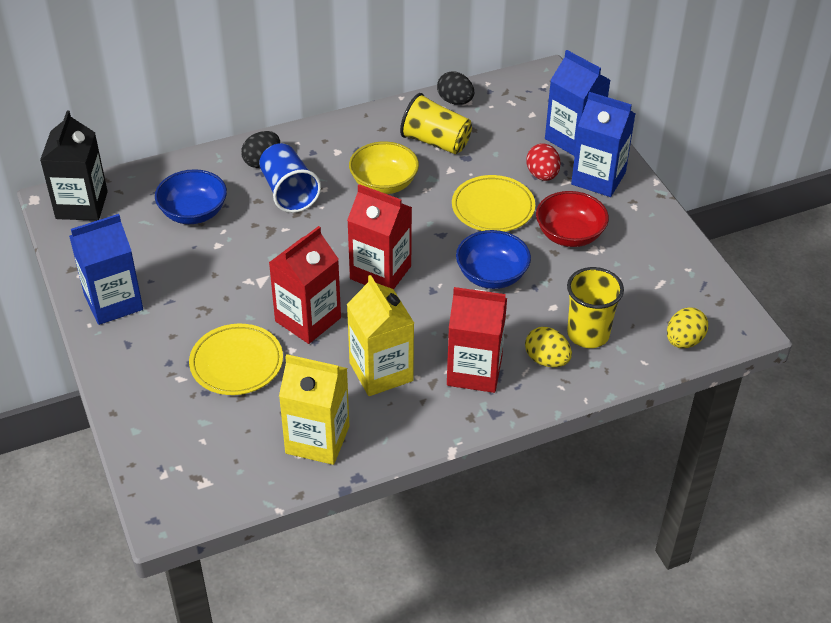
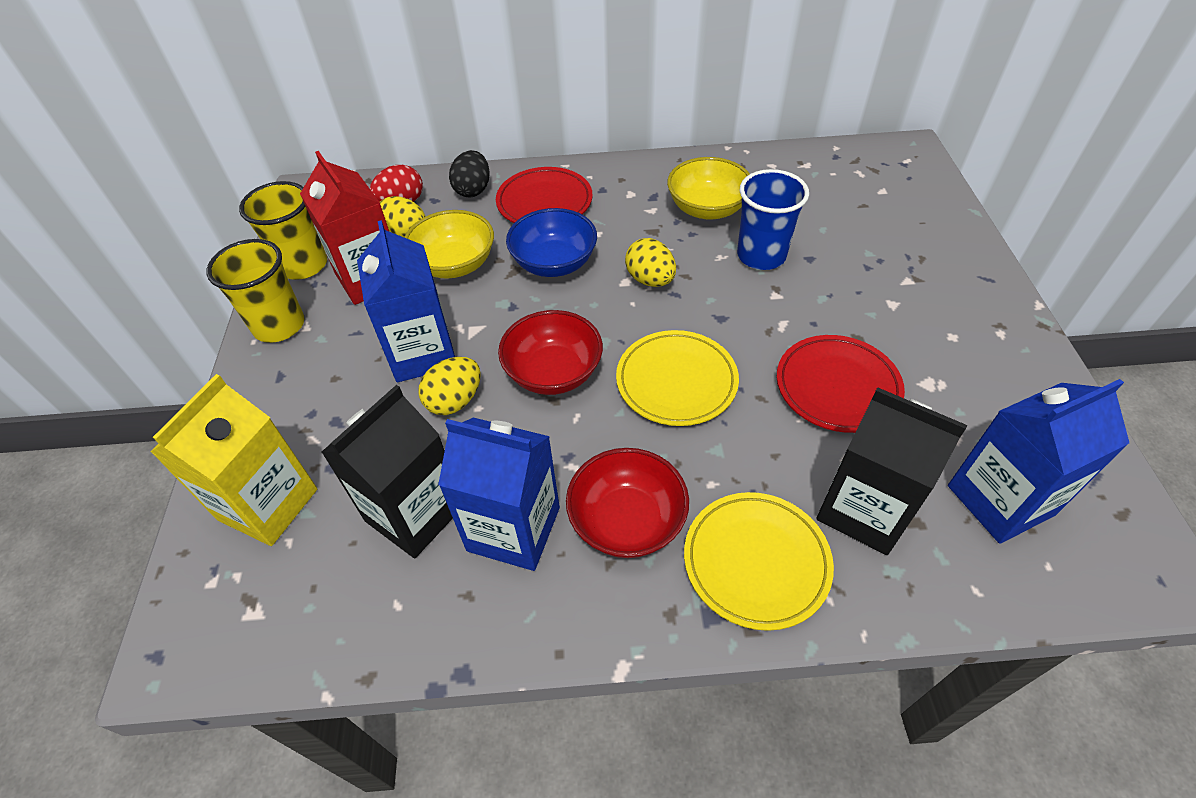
black carton: 1 -> 2
black egg: 2 -> 1
blue bowl: 2 -> 1
red bowl: 1 -> 2
red carton: 3 -> 1
red plate: 0 -> 2
yellow bowl: 1 -> 2
yellow carton: 2 -> 1
yellow egg: 2 -> 3

